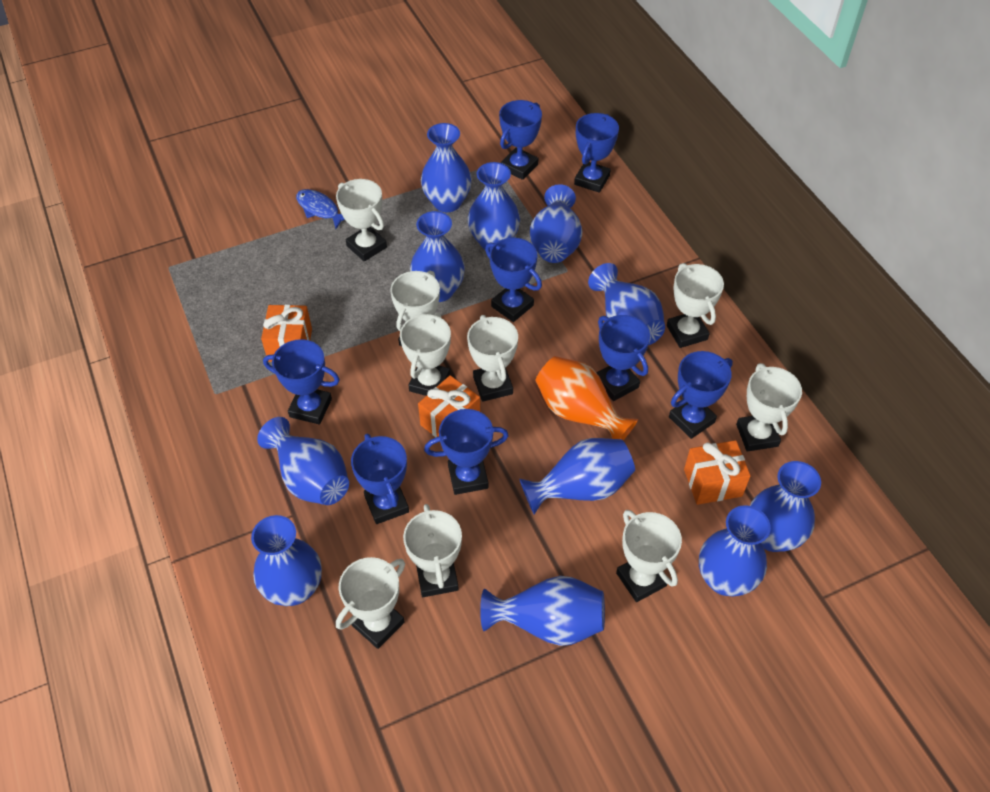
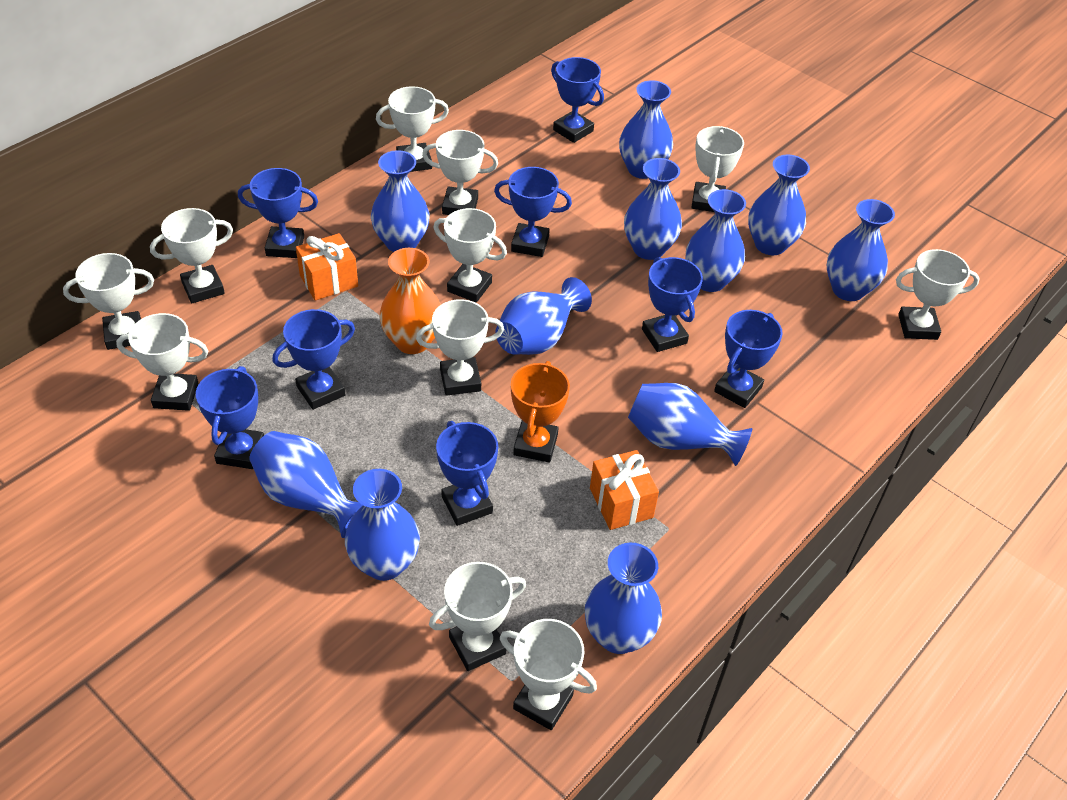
blue fish: 1 -> 0
orange gift: 3 -> 2
orange trophy: 0 -> 1
white trophy: 9 -> 11

